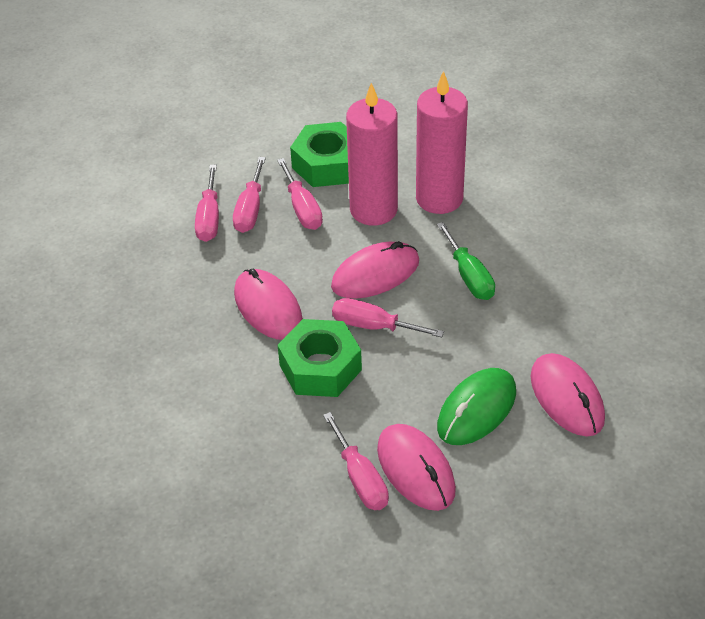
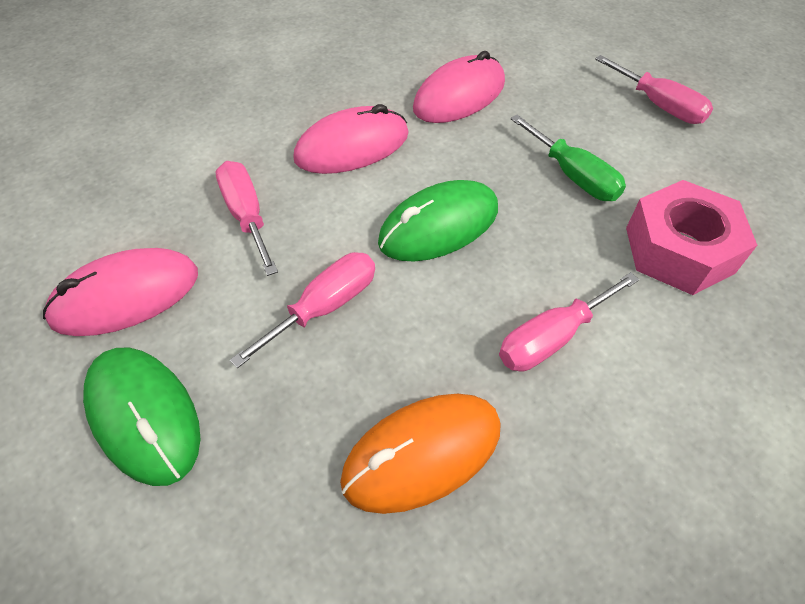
green mouse: 1 -> 2
green nut: 2 -> 0
orange mouse: 0 -> 1
pink candle: 2 -> 0
pink mouse: 4 -> 3
pink nut: 0 -> 1
pink screwdriver: 5 -> 4

